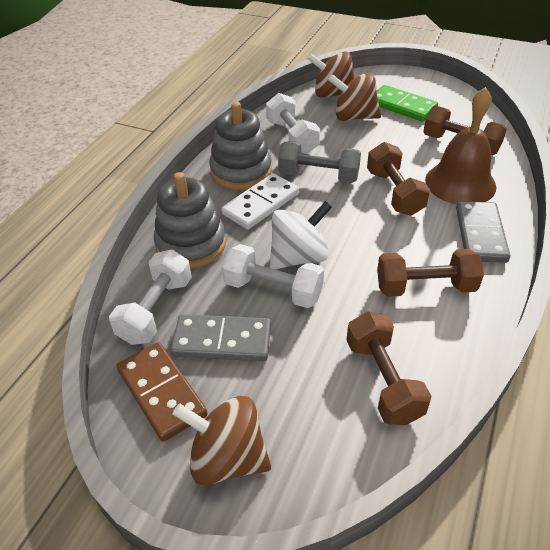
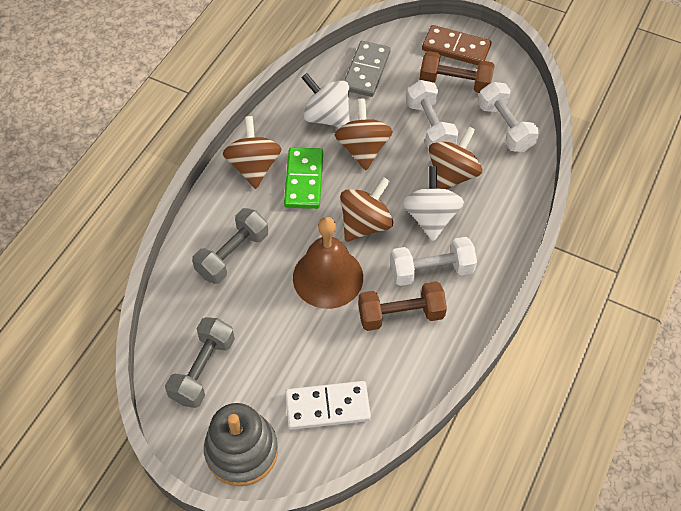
brown dumbbell: 4 -> 2
brown spinning top: 3 -> 4
grey domino: 2 -> 1
grey dumbbell: 1 -> 2
grey stacking toy: 2 -> 1
white spinning top: 1 -> 2

